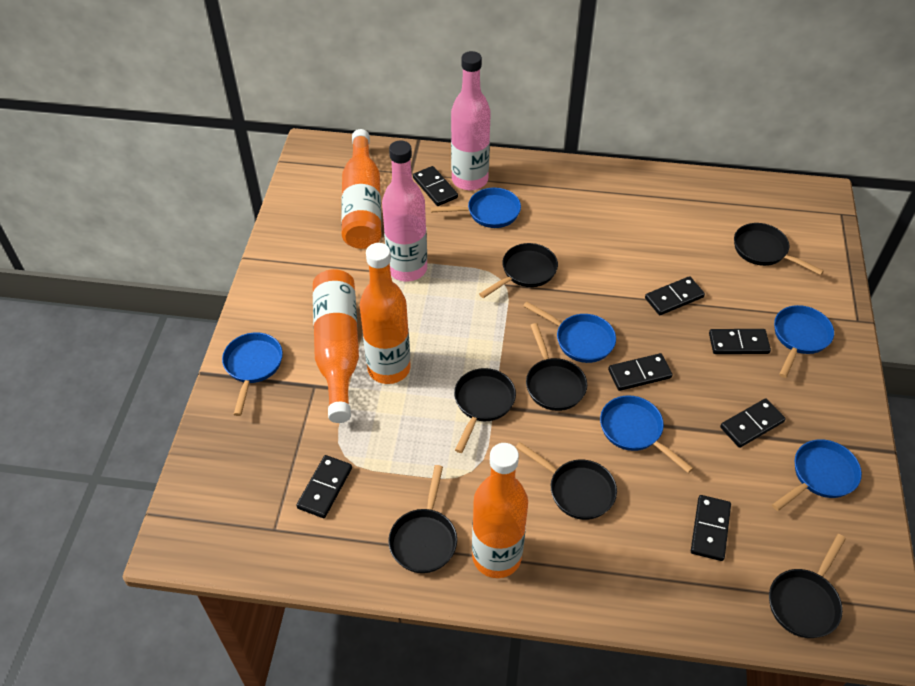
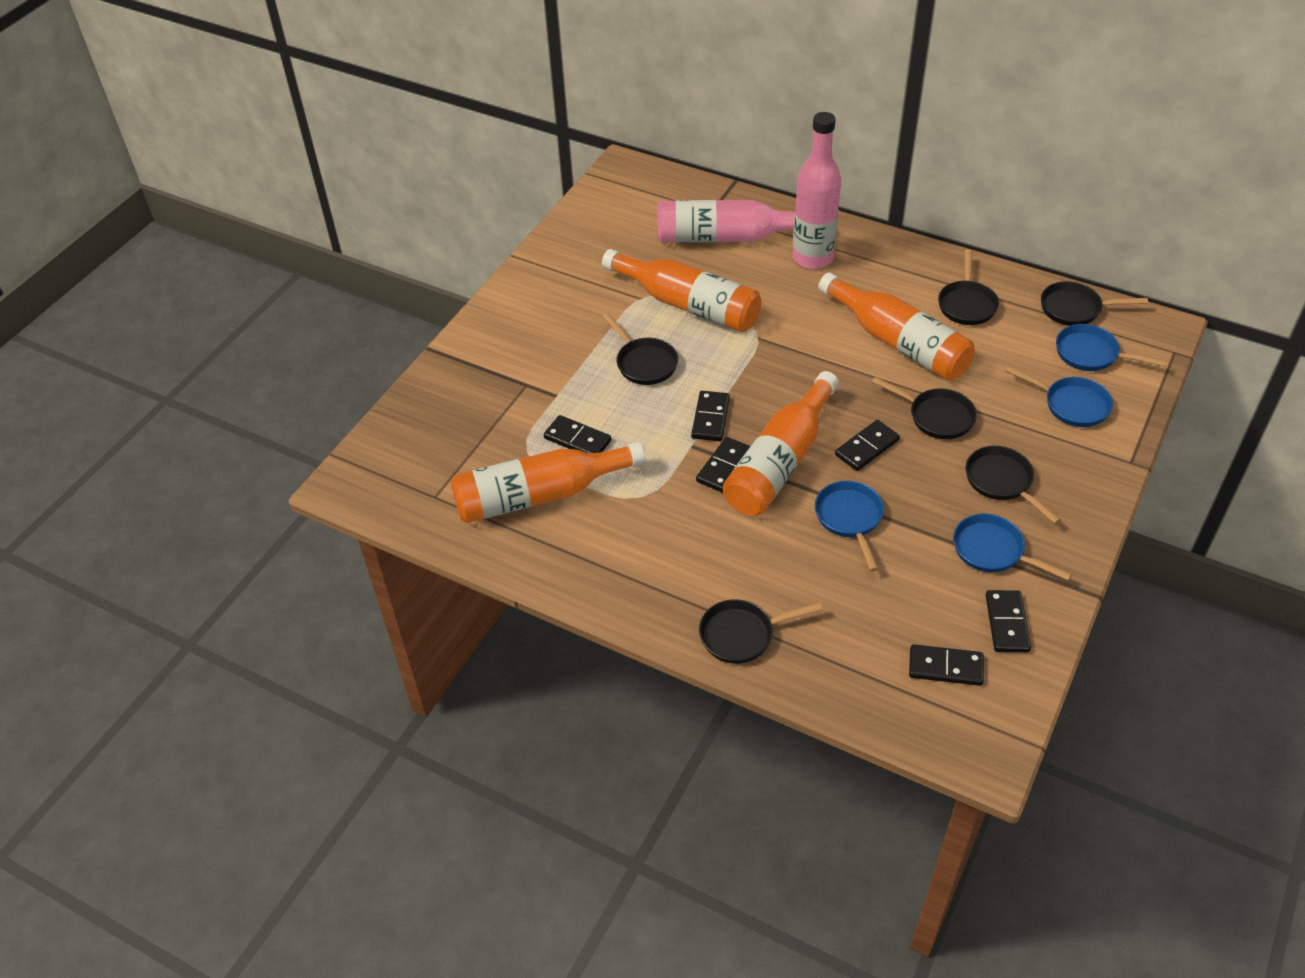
black domino: 7 -> 6
black pan: 7 -> 6
blue pan: 6 -> 4

